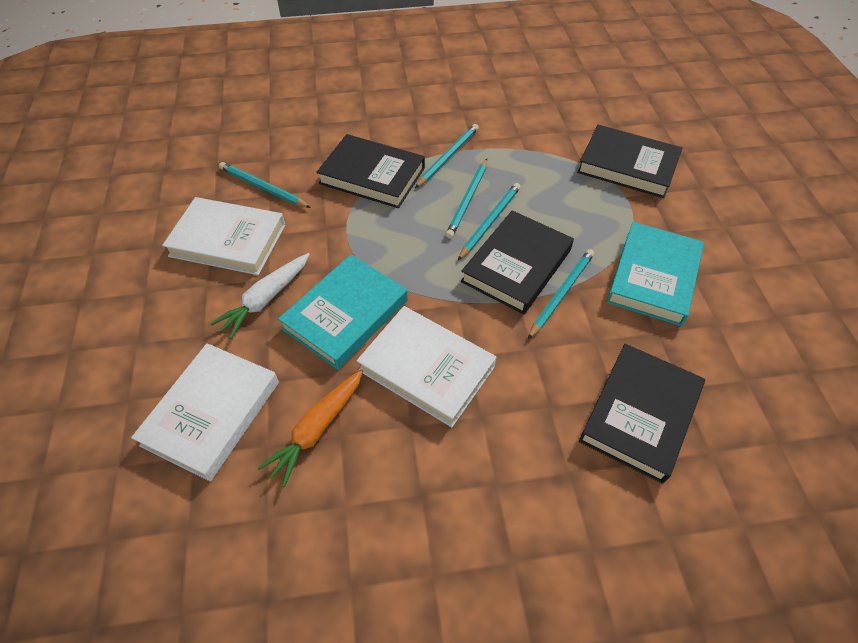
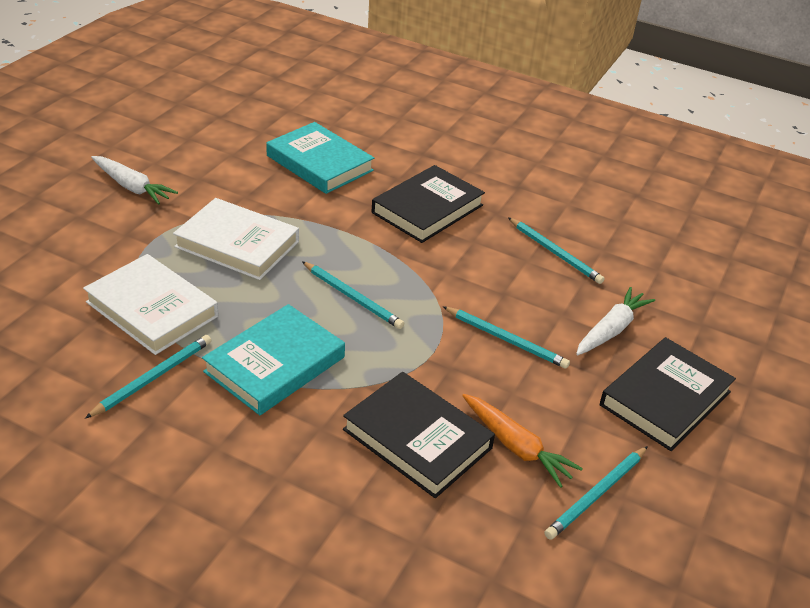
black book: 4 -> 3
white book: 3 -> 2
white carrot: 1 -> 2

